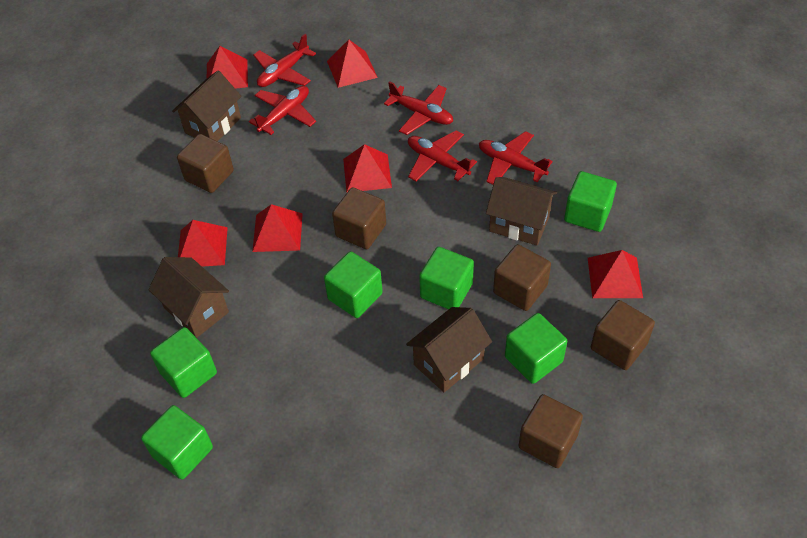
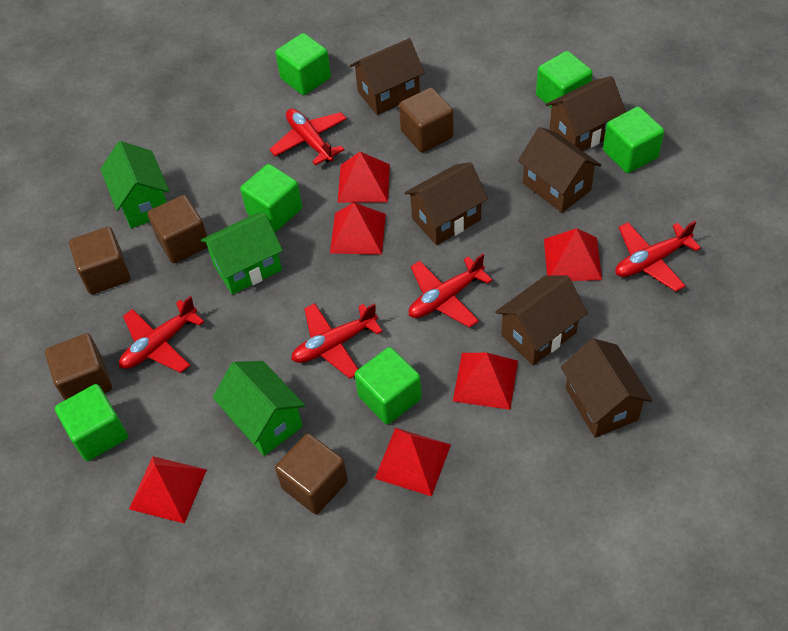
brown house: 4 -> 6
green house: 0 -> 3

